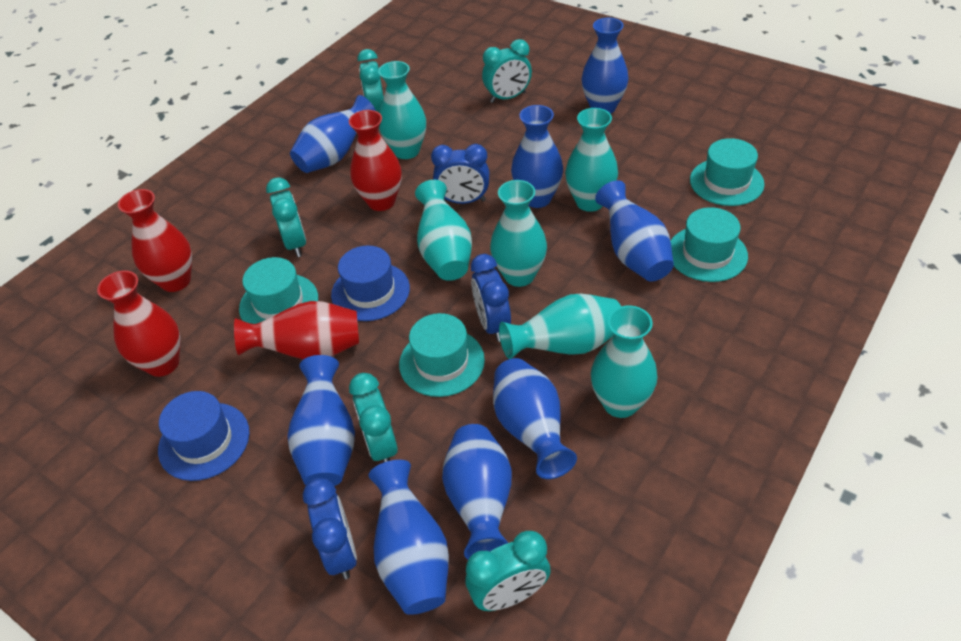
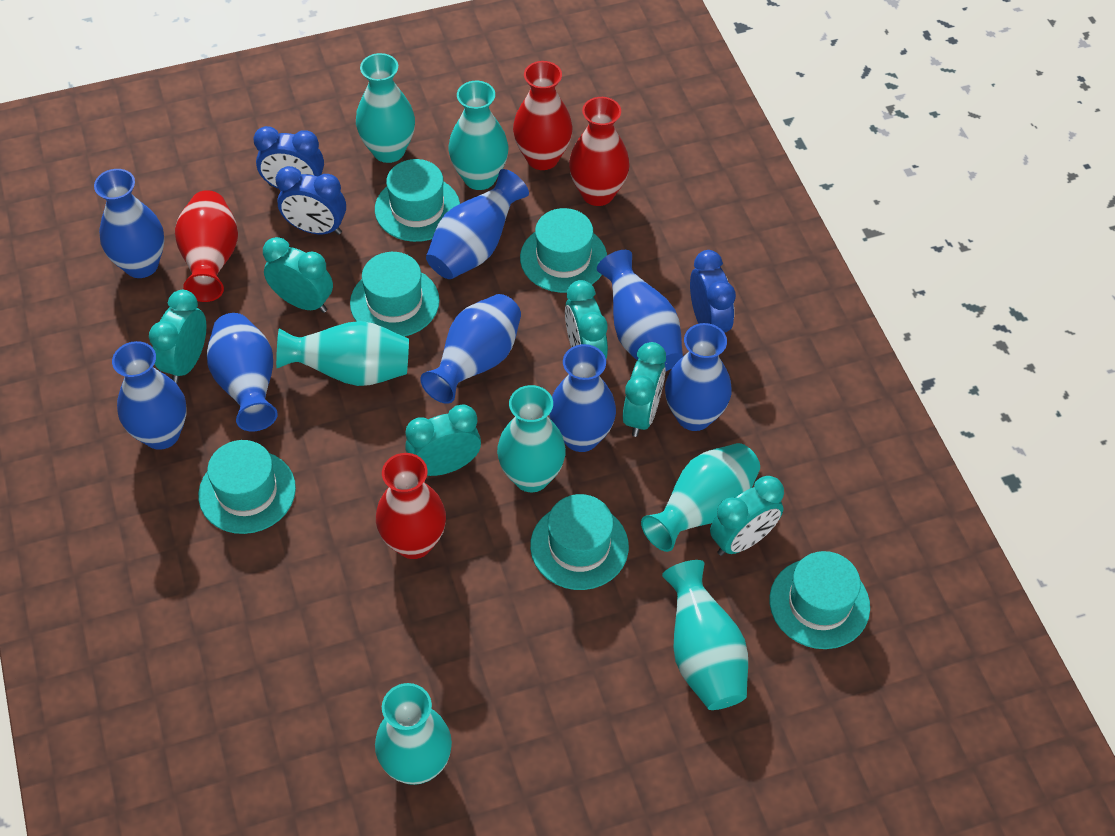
blue hat: 2 -> 0
turquoise clock: 5 -> 6
turquoise hat: 4 -> 6
turquoise vase: 6 -> 7

